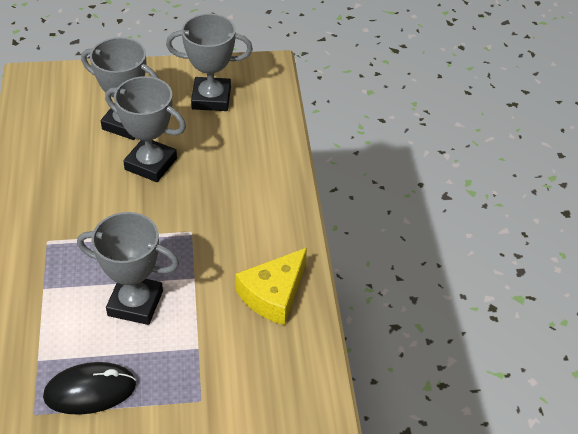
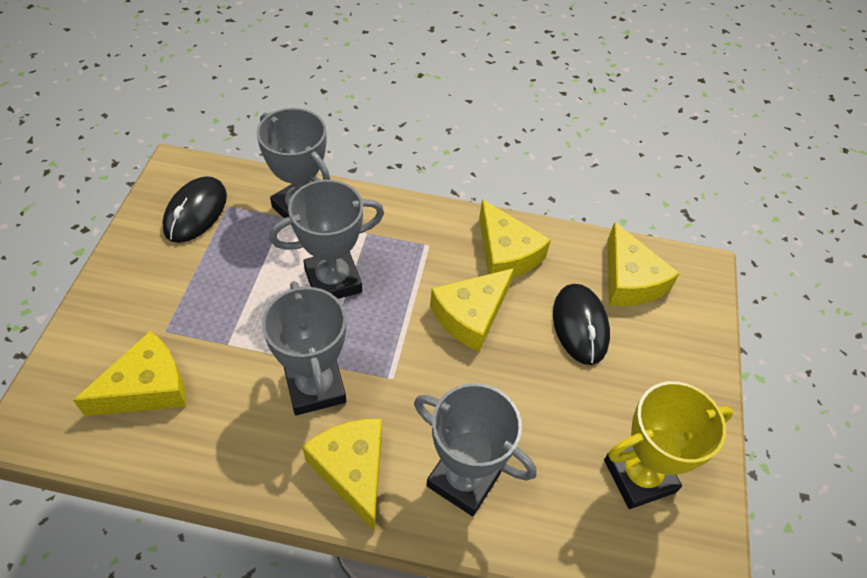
black mouse: 1 -> 2
yellow cheese: 1 -> 5
yellow trophy: 0 -> 1

